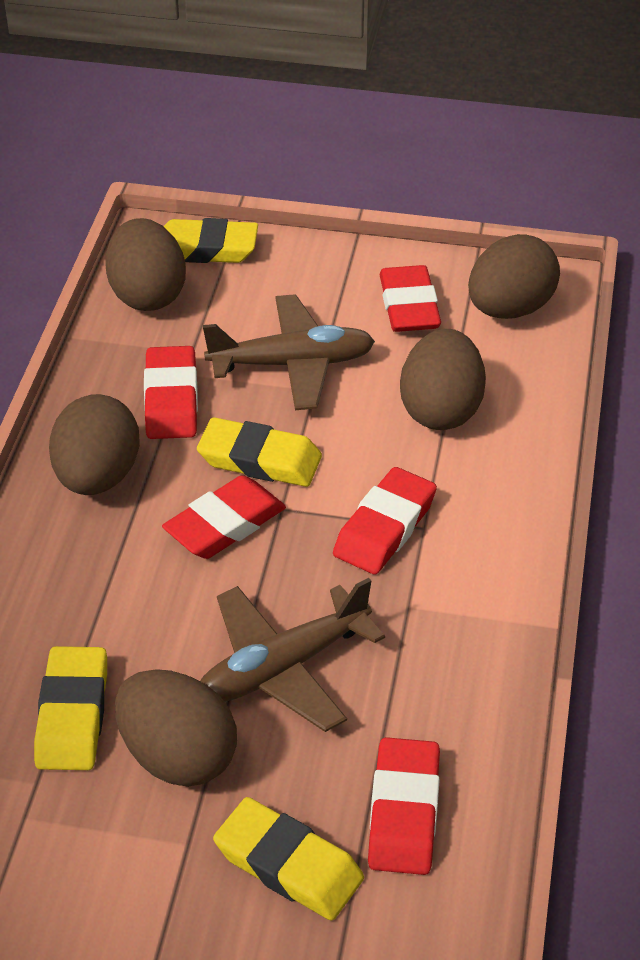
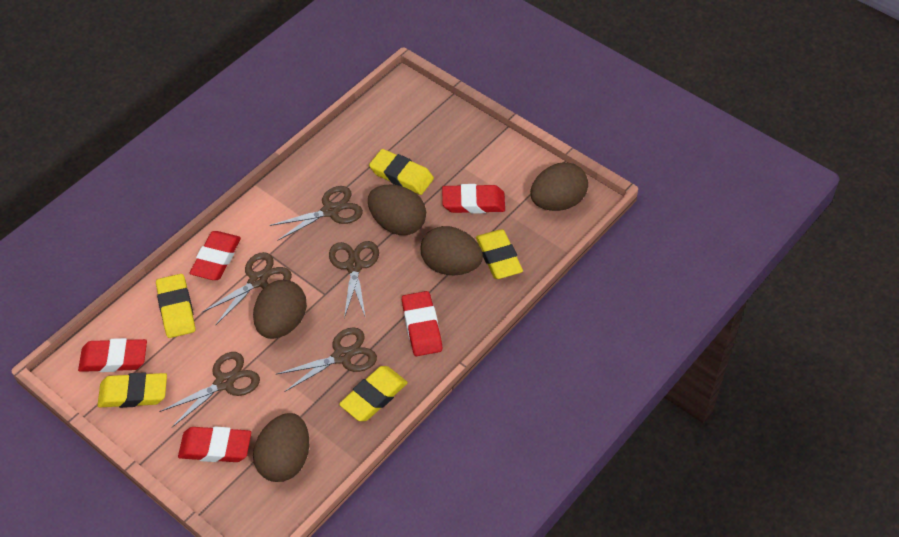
brown plane: 2 -> 0
brown scissors: 0 -> 5
yellow eraser: 4 -> 5

